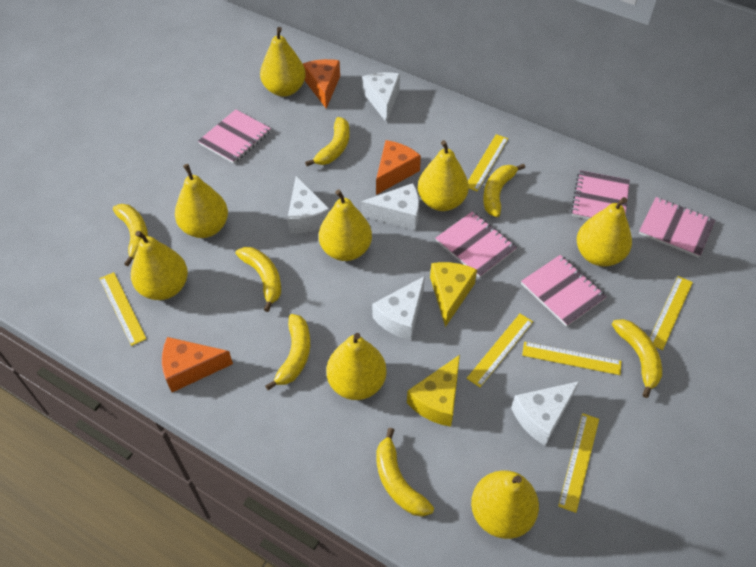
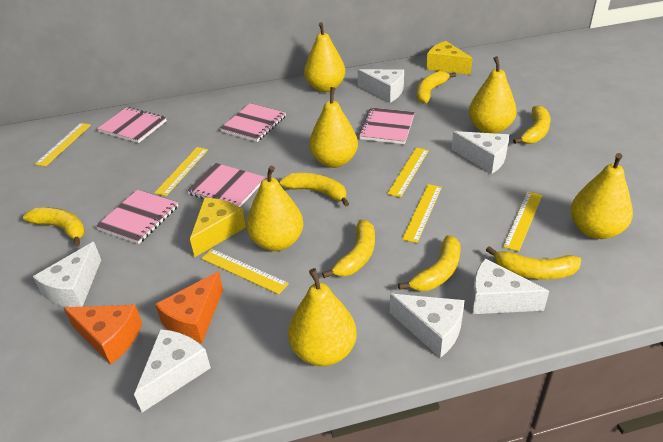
orange cheese: 3 -> 2
white cheese: 5 -> 6
yellow pear: 8 -> 6

